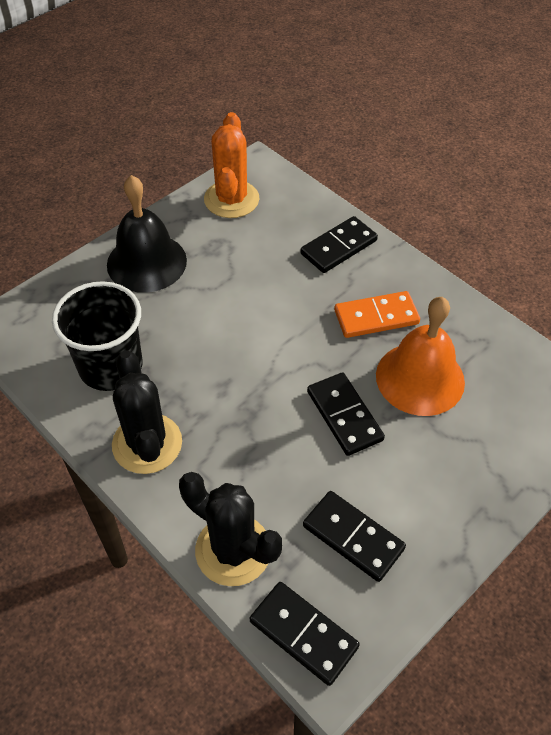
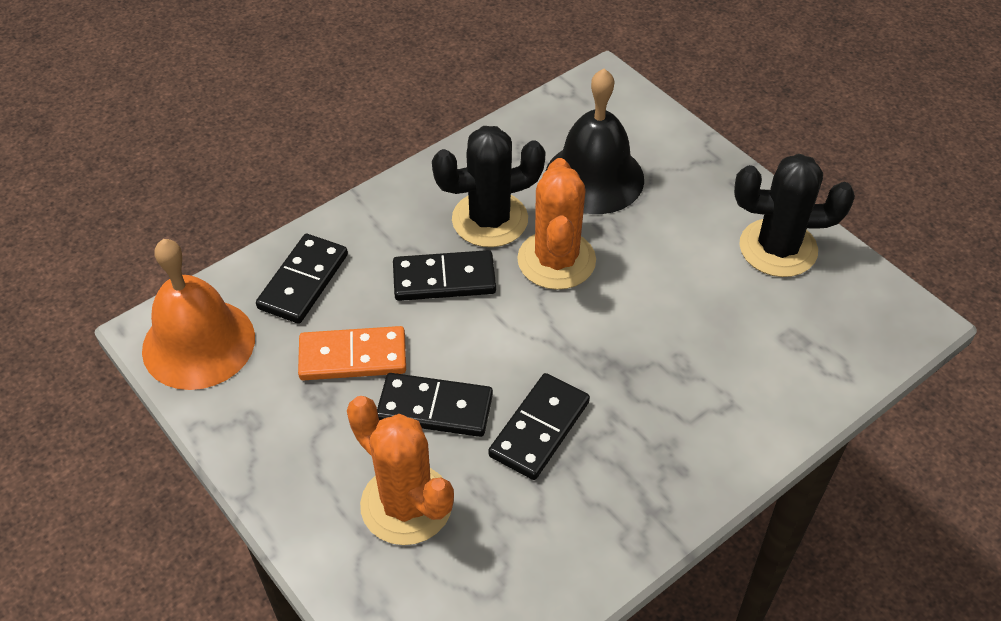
black cup: 1 -> 0
orange cactus: 1 -> 2

